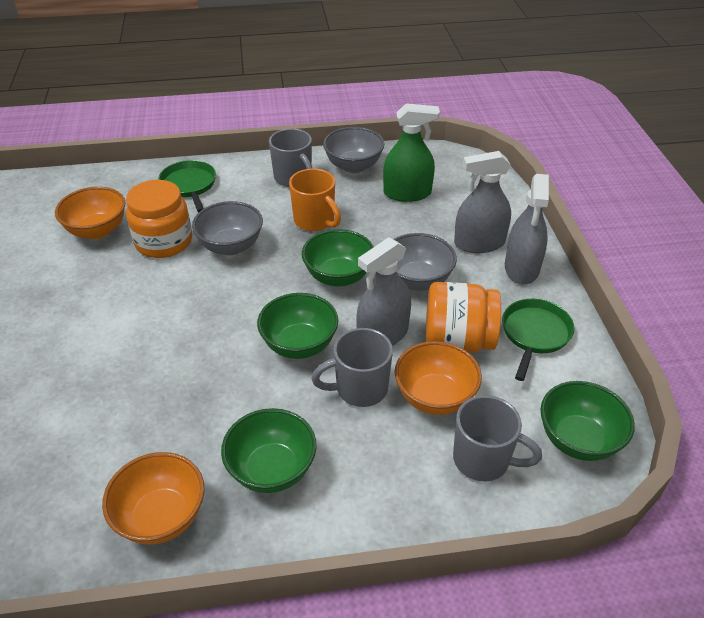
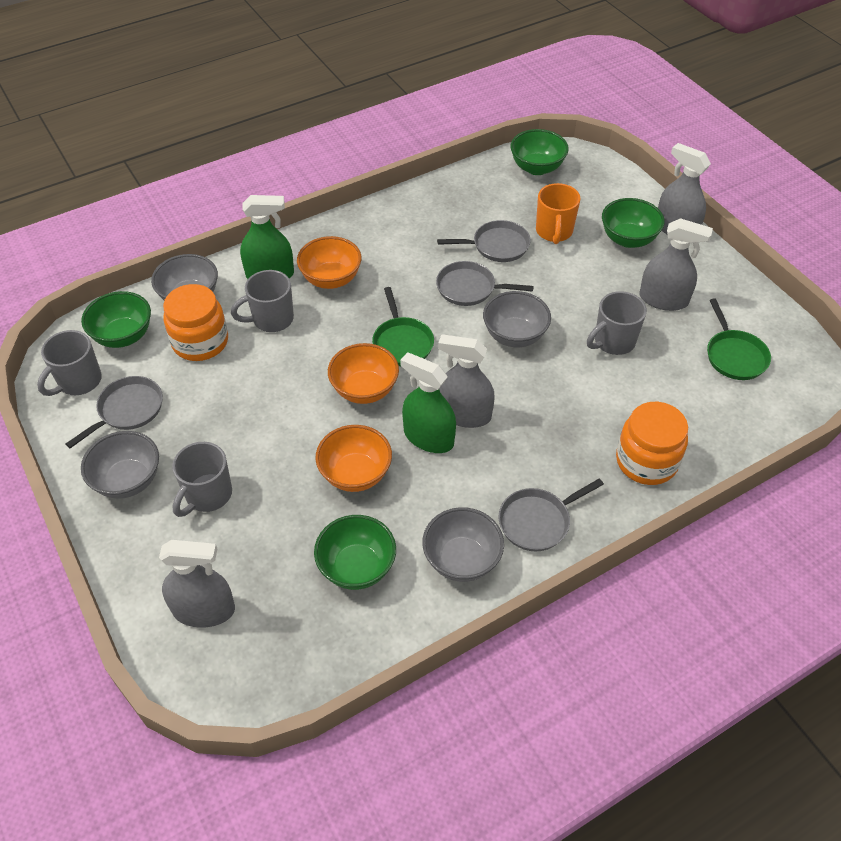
green spray bottle: 1 -> 2
grey bowl: 3 -> 4
grey mug: 3 -> 4
grey pan: 0 -> 4
grey spray bottle: 3 -> 4

